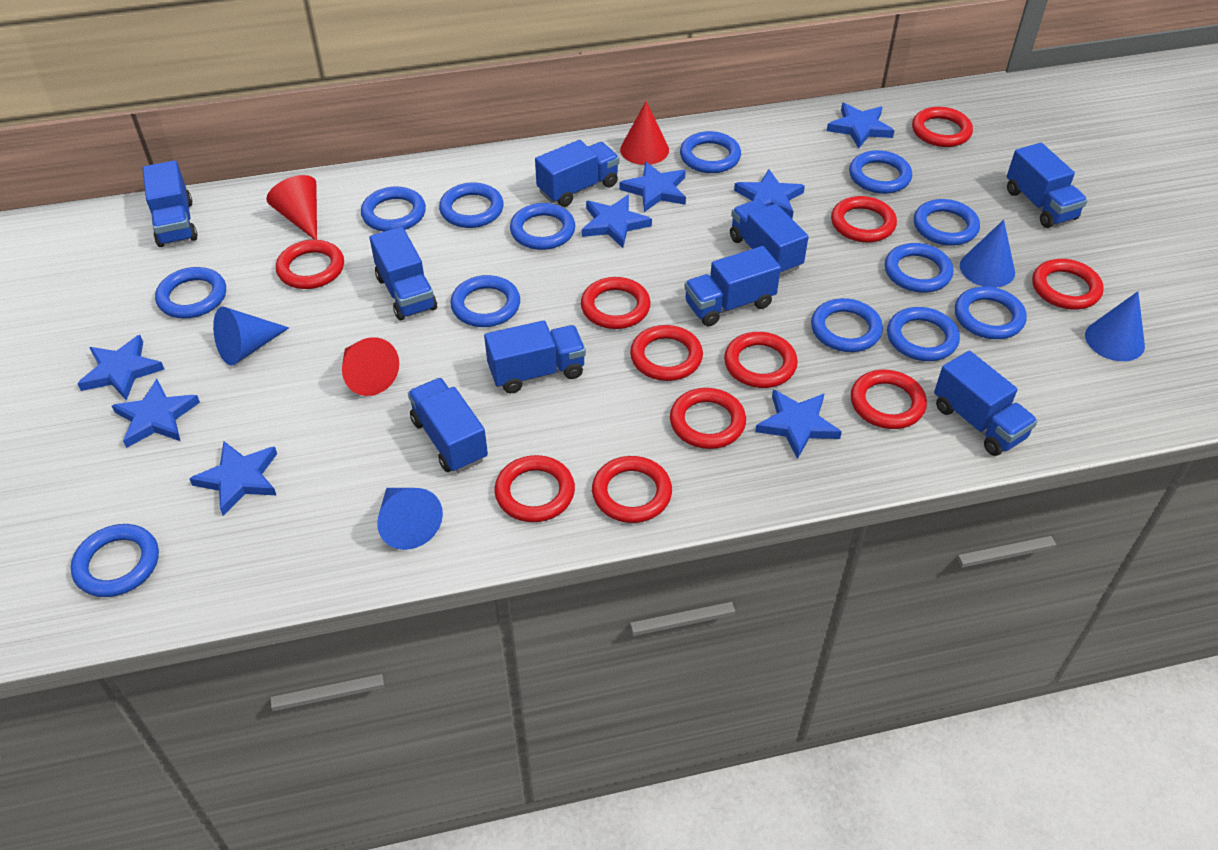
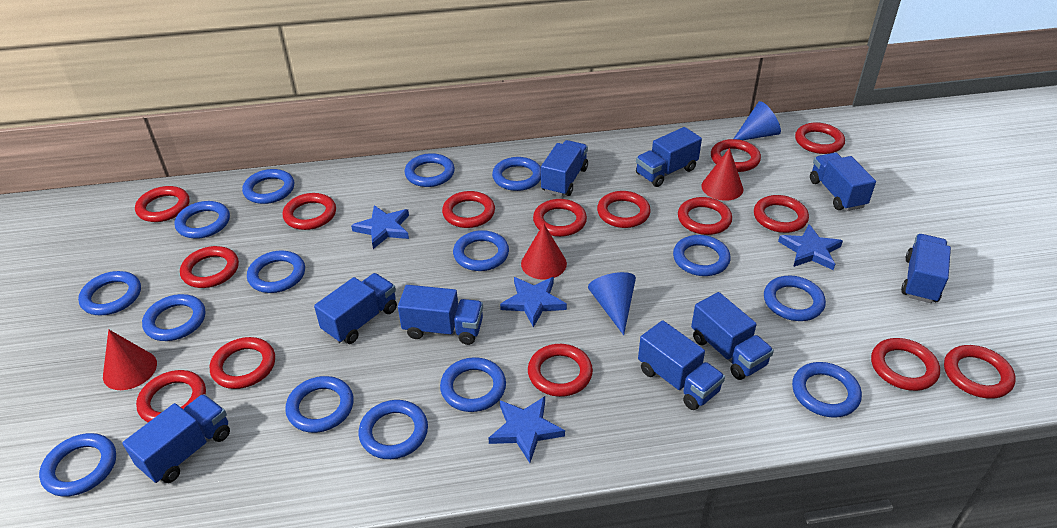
blue cone: 4 -> 2
blue ring: 13 -> 15
blue star: 8 -> 4
red ring: 11 -> 15

